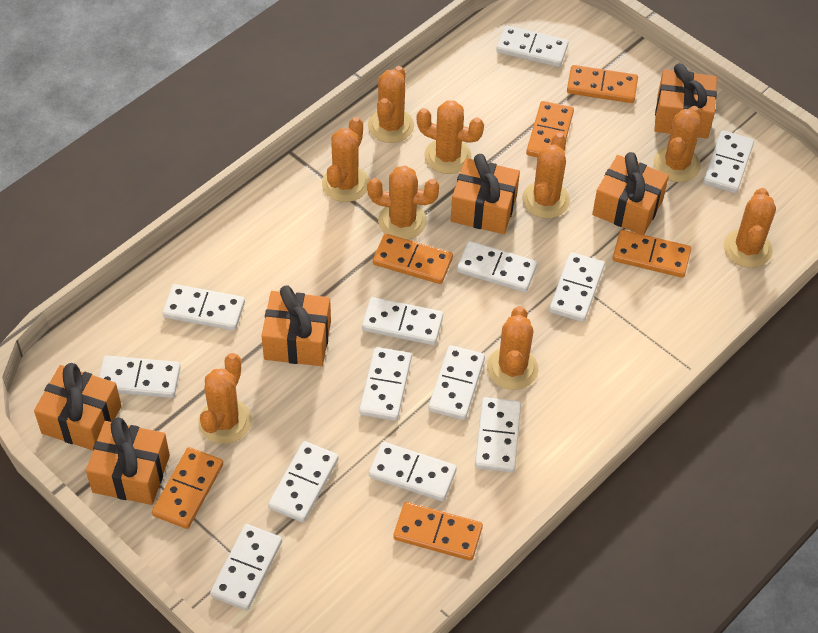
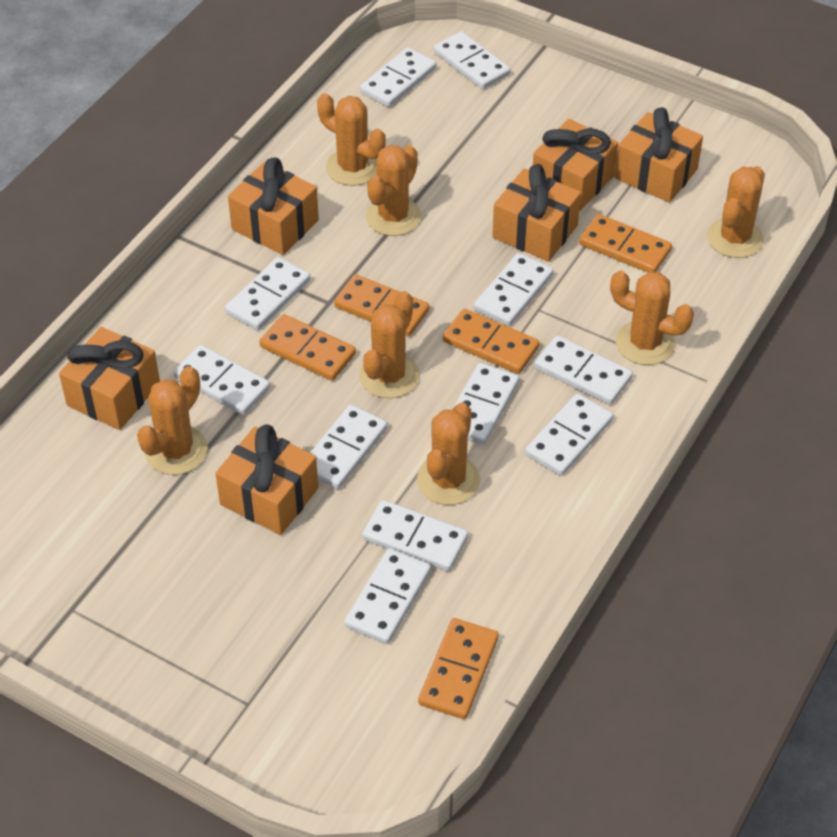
orange cactus: 9 -> 7
orange domino: 6 -> 5
white domino: 13 -> 11

